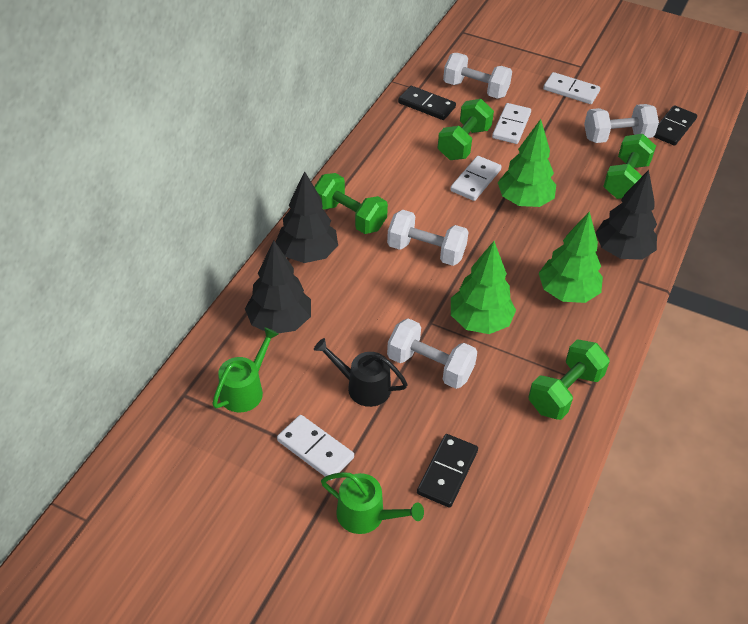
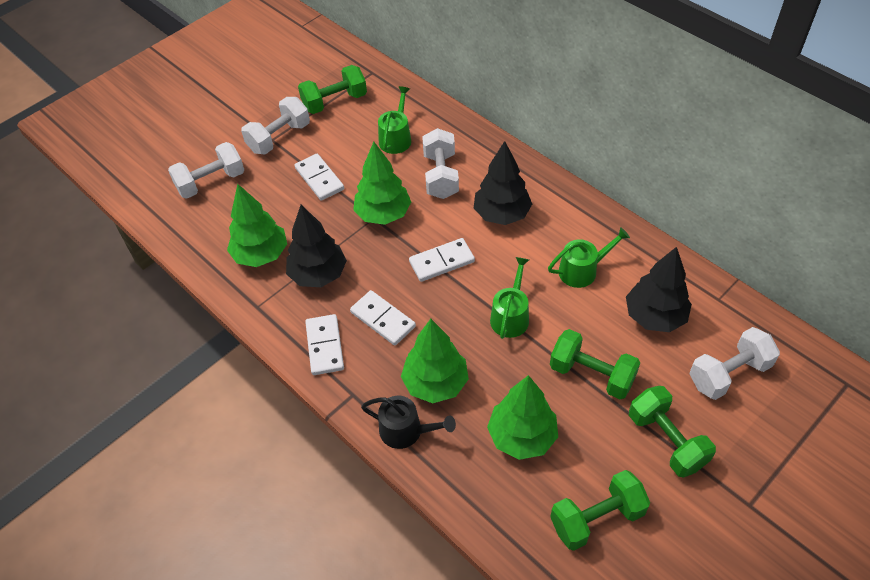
black domino: 3 -> 0
green tree: 3 -> 4
green watering can: 2 -> 3

